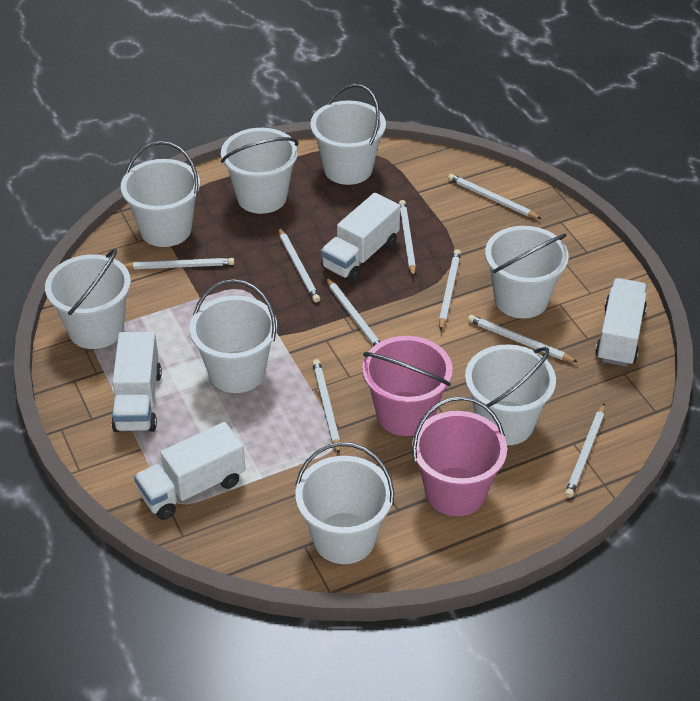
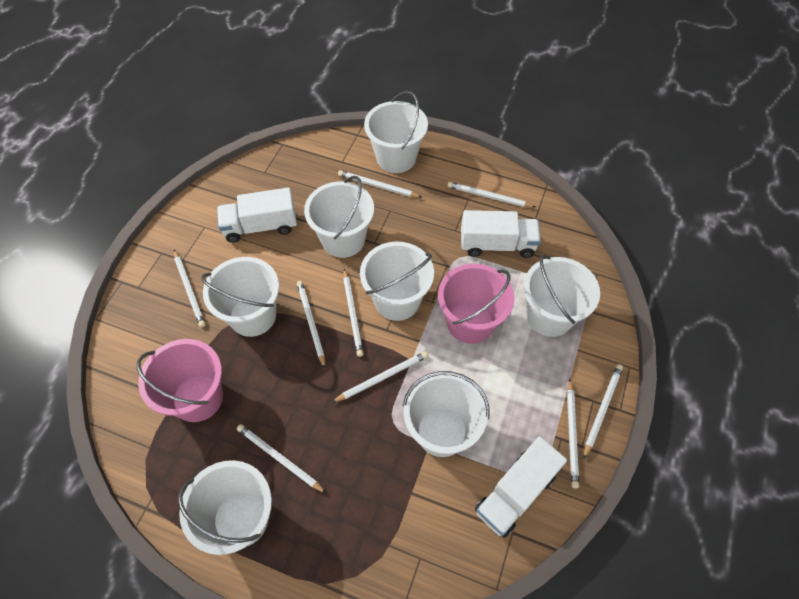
white bucket: 8 -> 7
white truck: 4 -> 3

